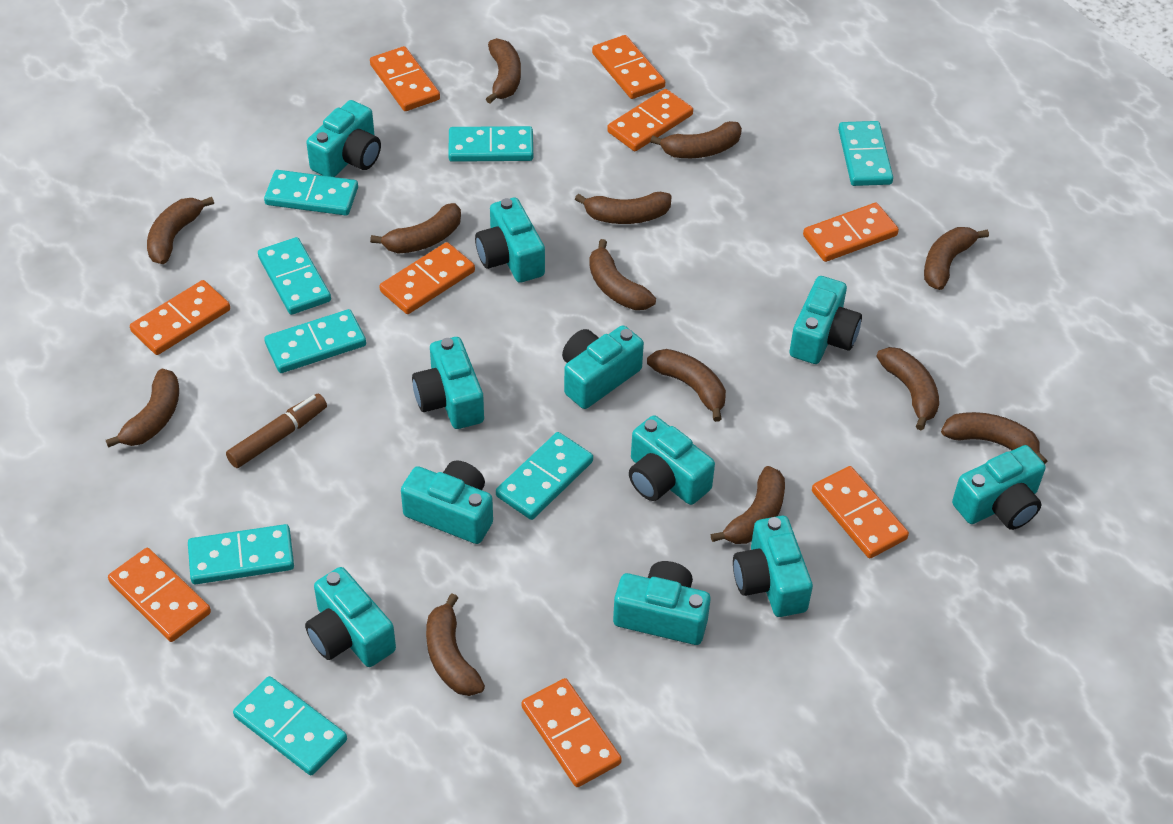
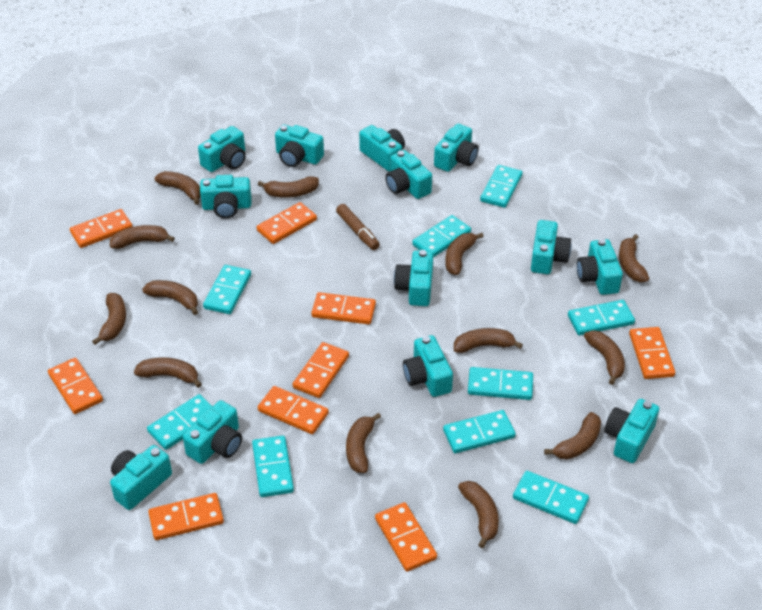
turquoise camera: 11 -> 13
turquoise domino: 8 -> 9

